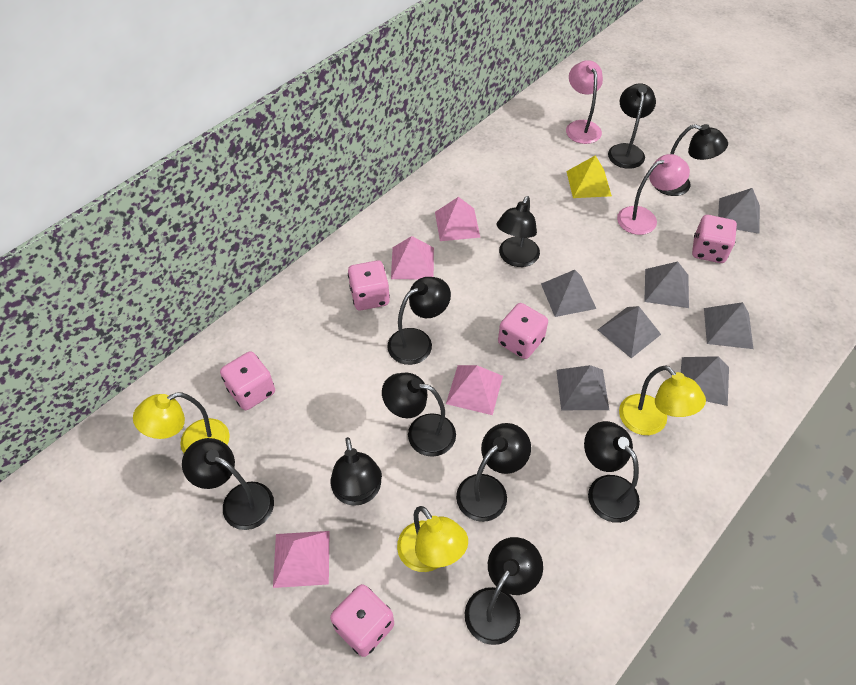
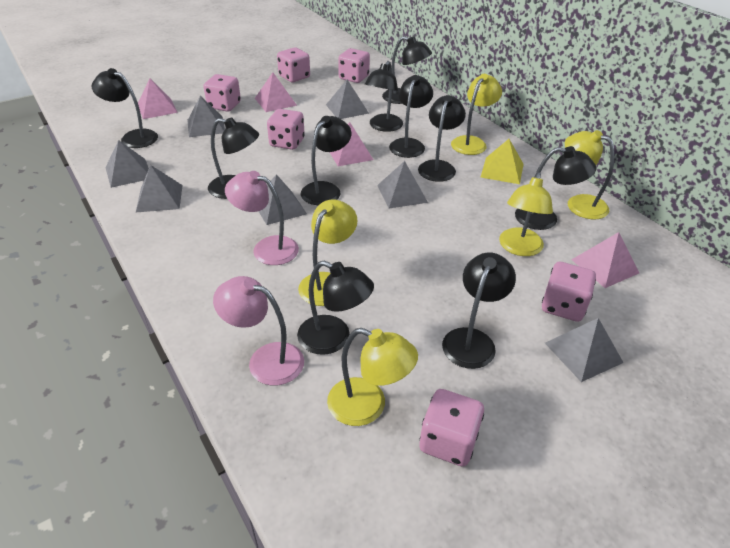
pink dice: 5 -> 6
yellow lamp: 3 -> 5

